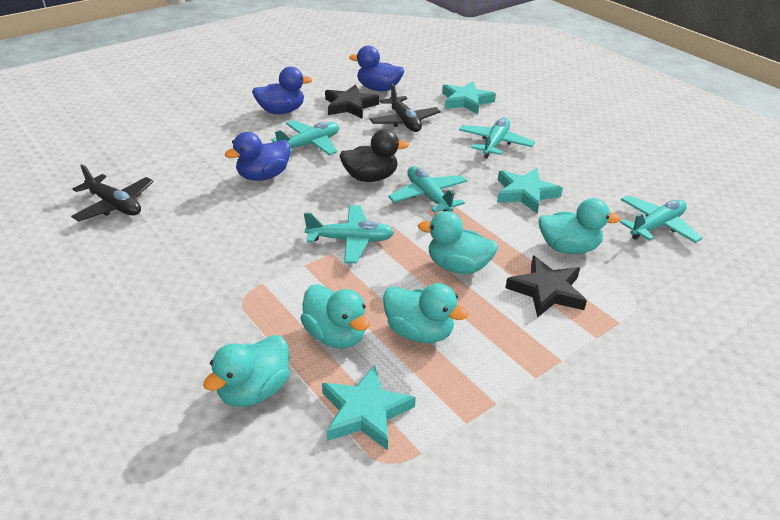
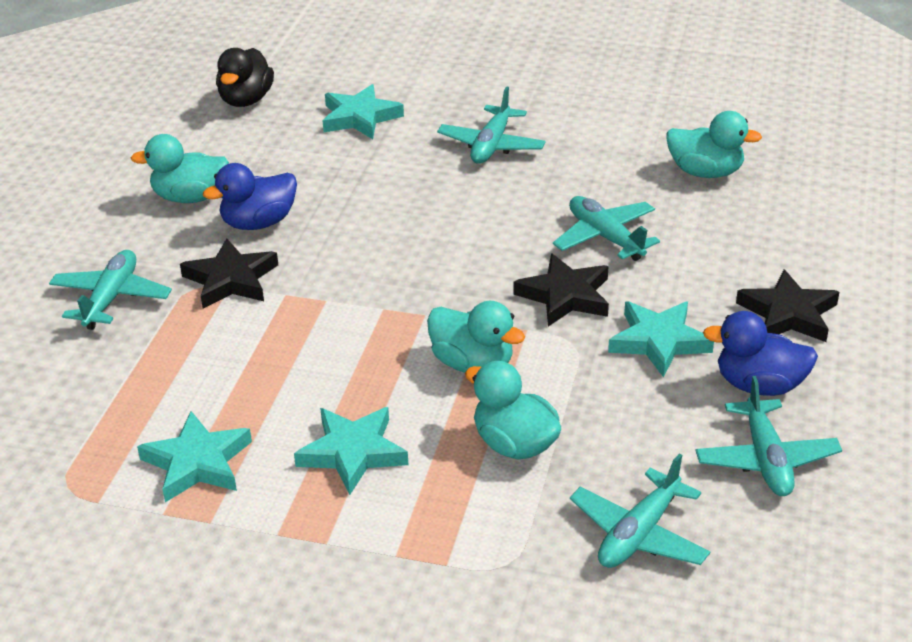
black plane: 2 -> 0
black star: 2 -> 3
blue duck: 3 -> 2
turquoise duck: 5 -> 4
turquoise star: 3 -> 4

